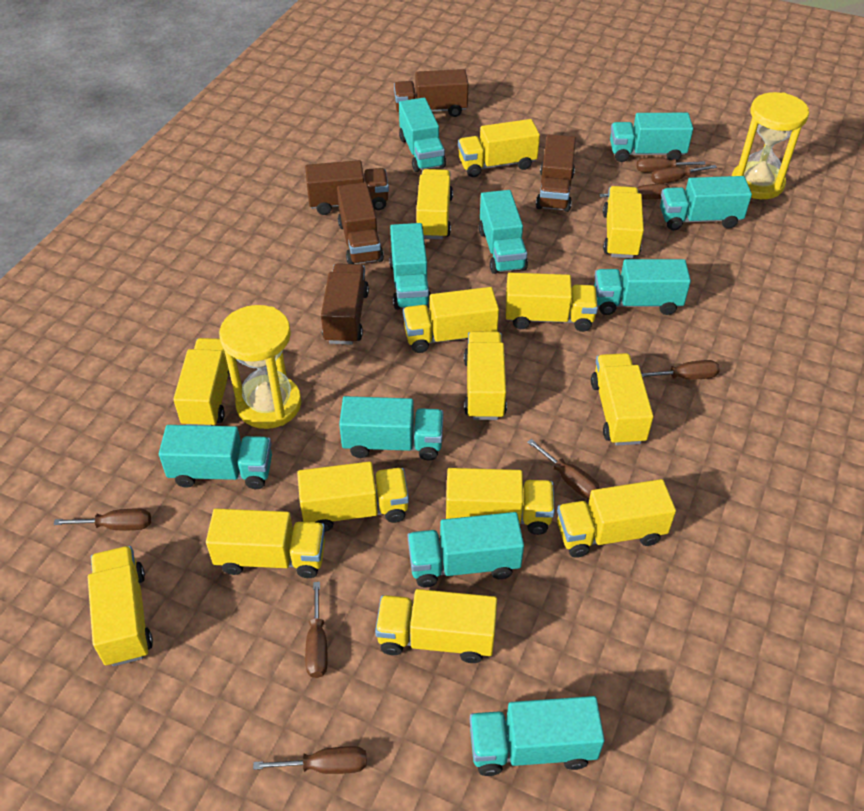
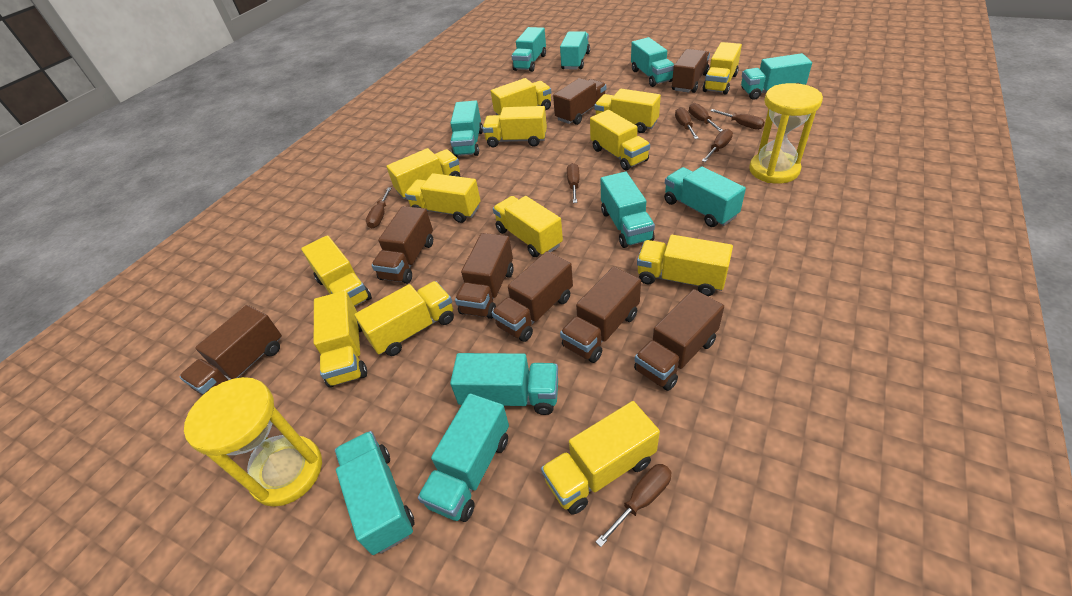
brown screwdriver: 8 -> 7
brown truck: 5 -> 8
yellow truck: 14 -> 13

